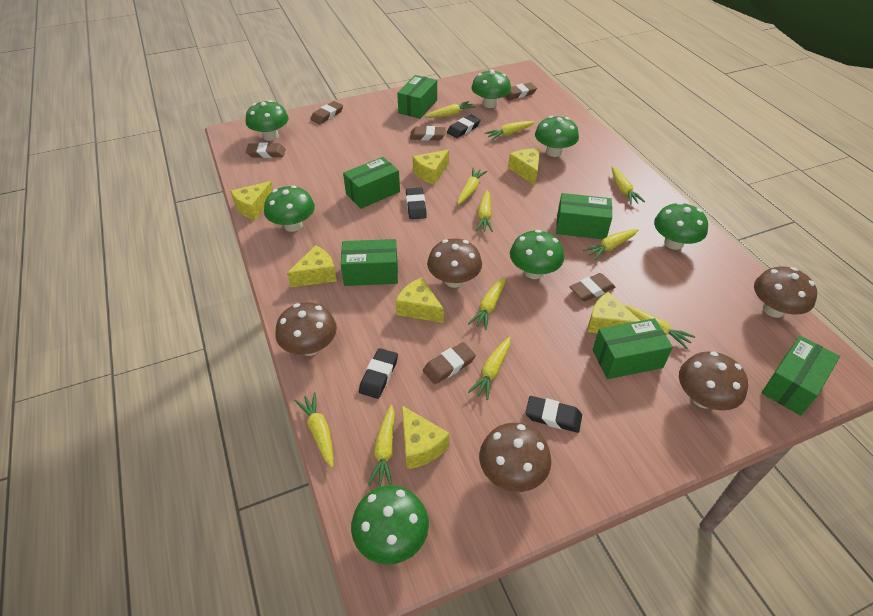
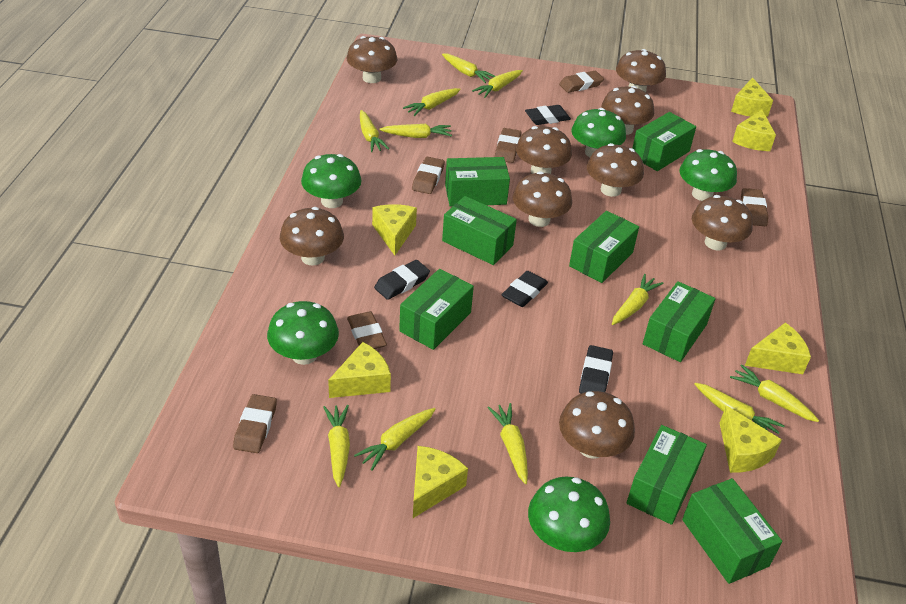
brown mushroom: 5 -> 9
green box: 6 -> 8
green mushroom: 7 -> 5

